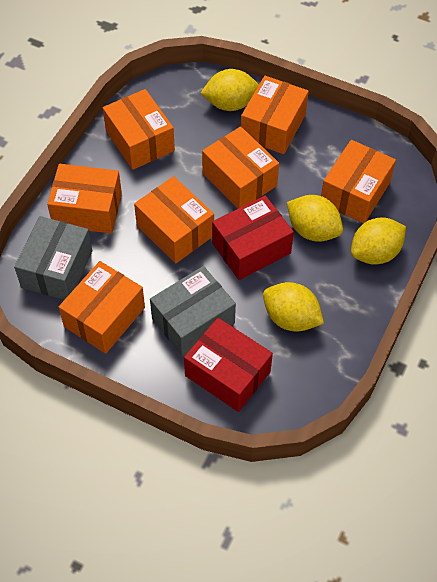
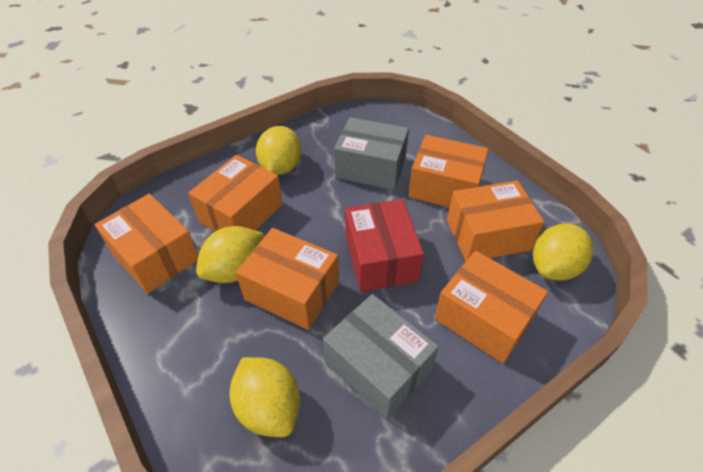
orange box: 7 -> 6
red box: 2 -> 1

